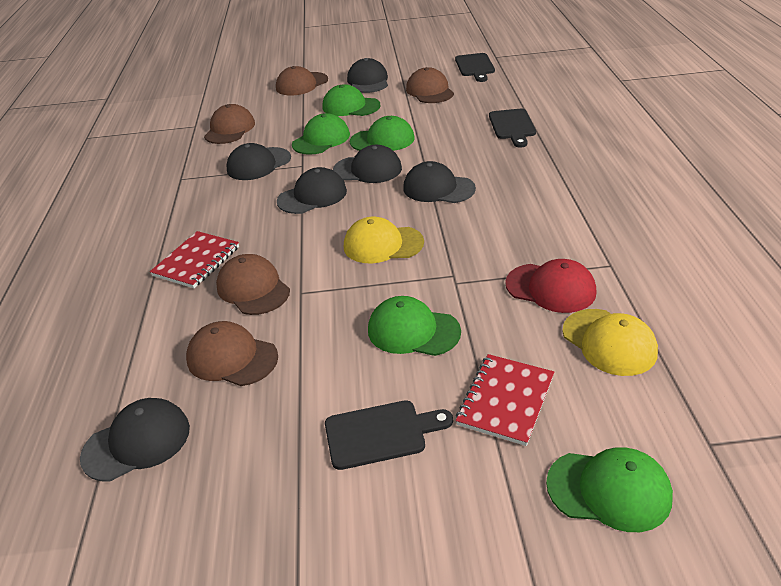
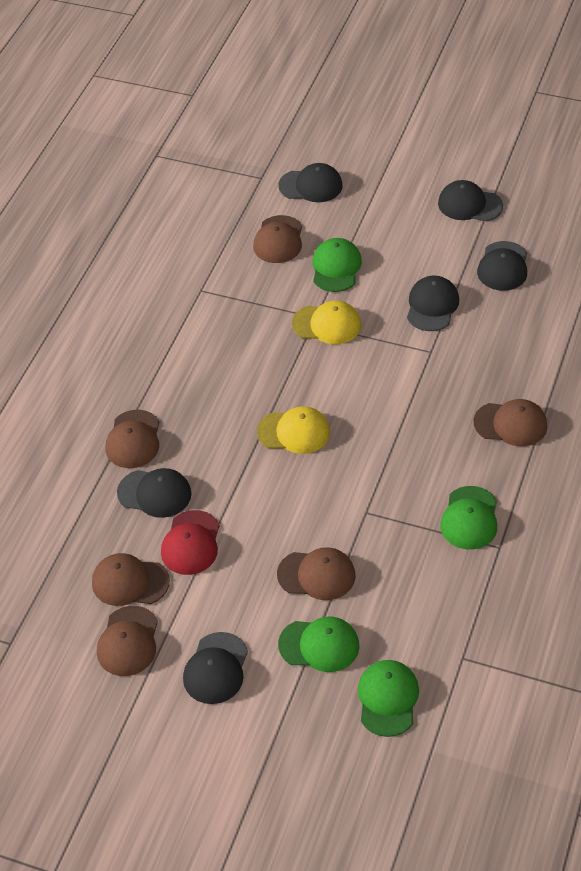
black cutting board: 3 -> 0
brown cap: 5 -> 6
green cap: 5 -> 4
red notebook: 2 -> 0

